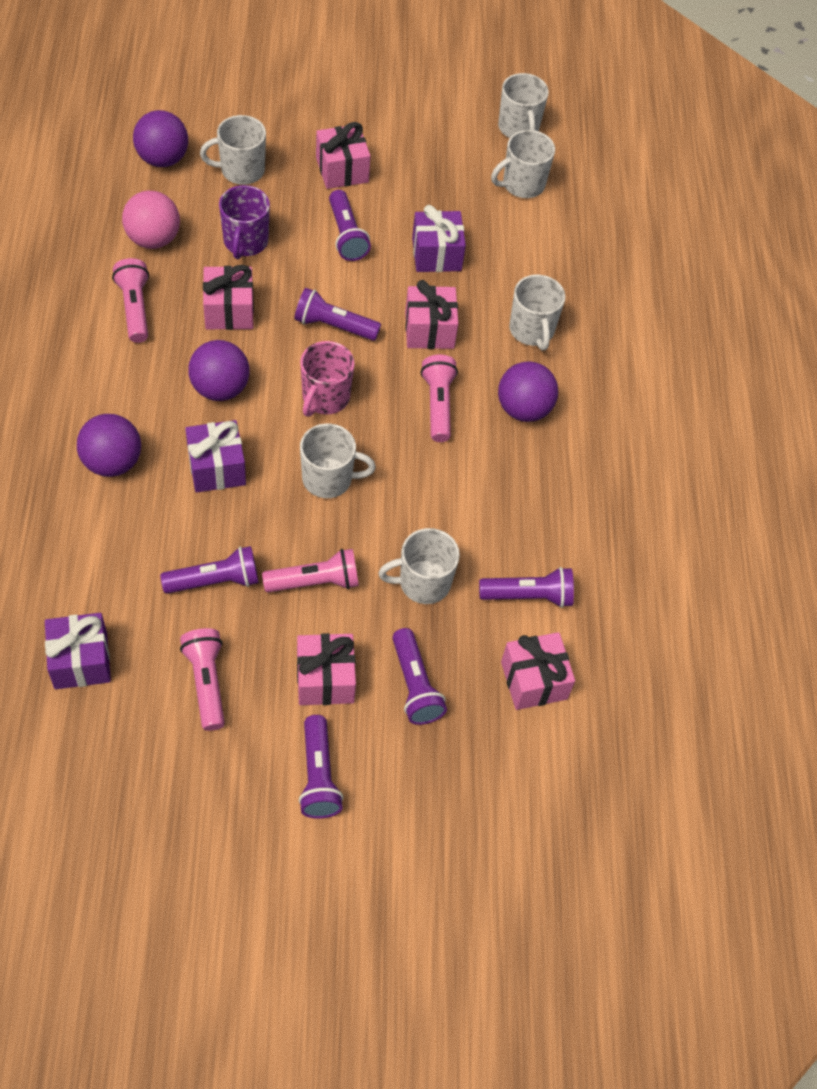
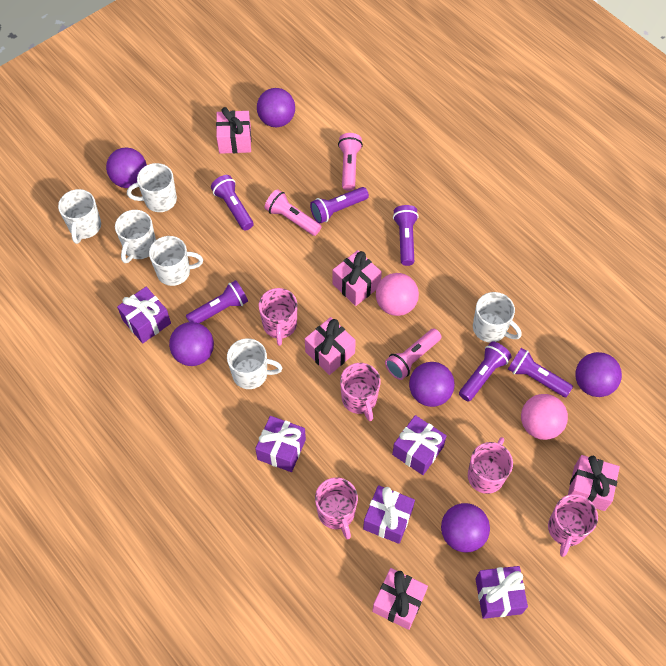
pink ball: 1 -> 2
pink flashlight: 4 -> 3
pink mug: 1 -> 5
purple ball: 4 -> 6
purple gift: 3 -> 5
purple mug: 1 -> 0

